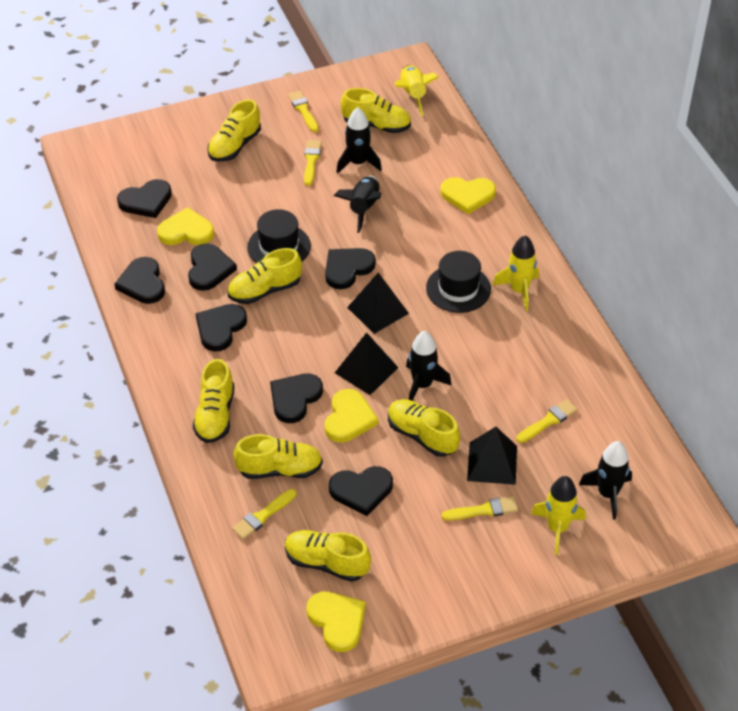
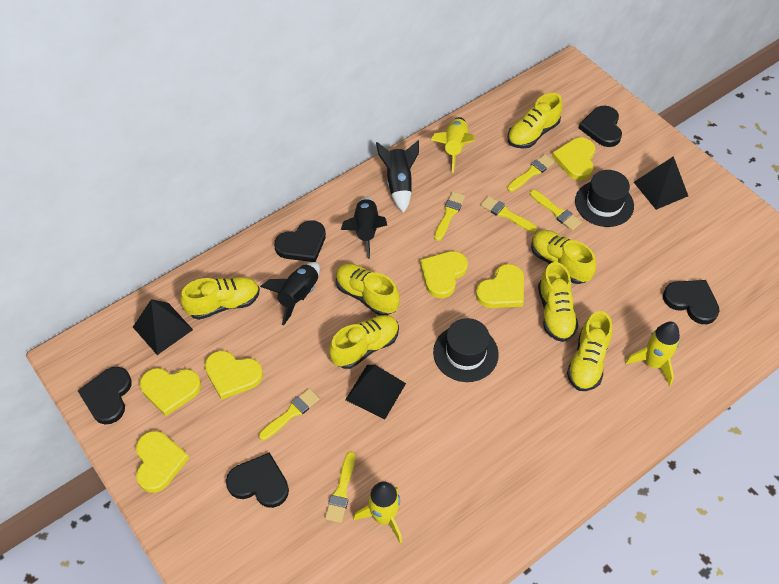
black heart: 7 -> 5
black rocket: 4 -> 3
yellow brush: 5 -> 6
yellow heart: 4 -> 6

